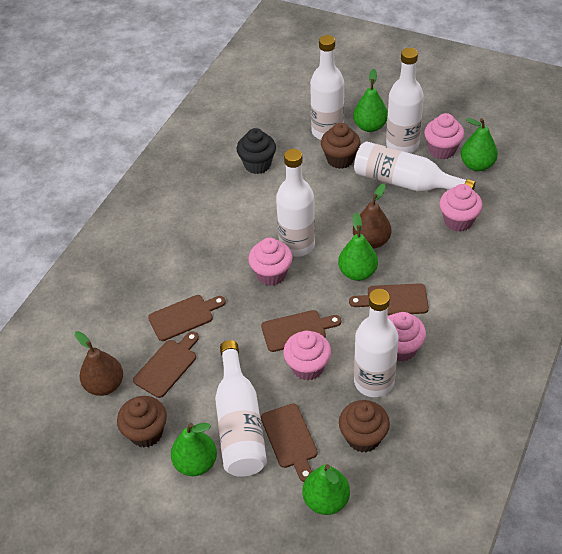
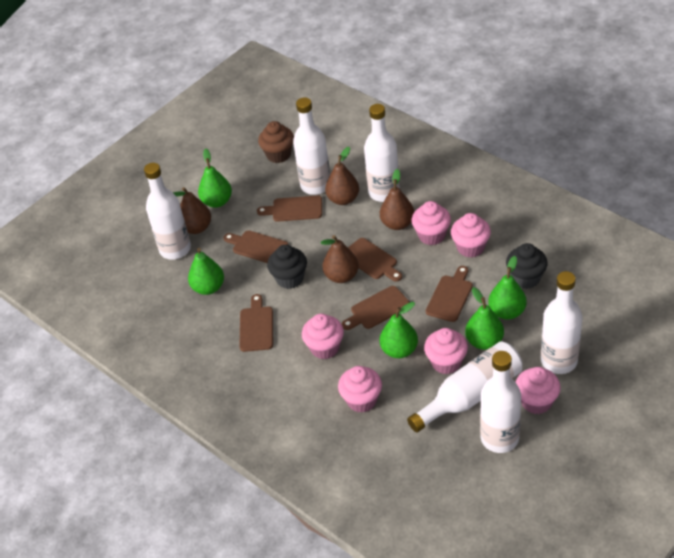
black cupcake: 1 -> 2
brown cupcake: 3 -> 1
brown cutting board: 5 -> 6
brown pear: 2 -> 4
pink cupcake: 5 -> 6

